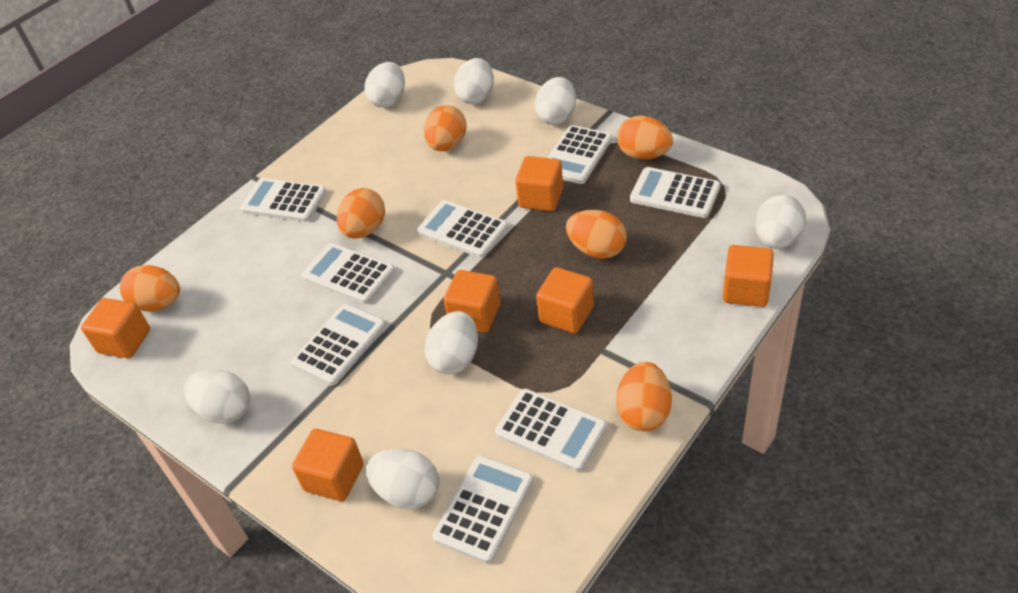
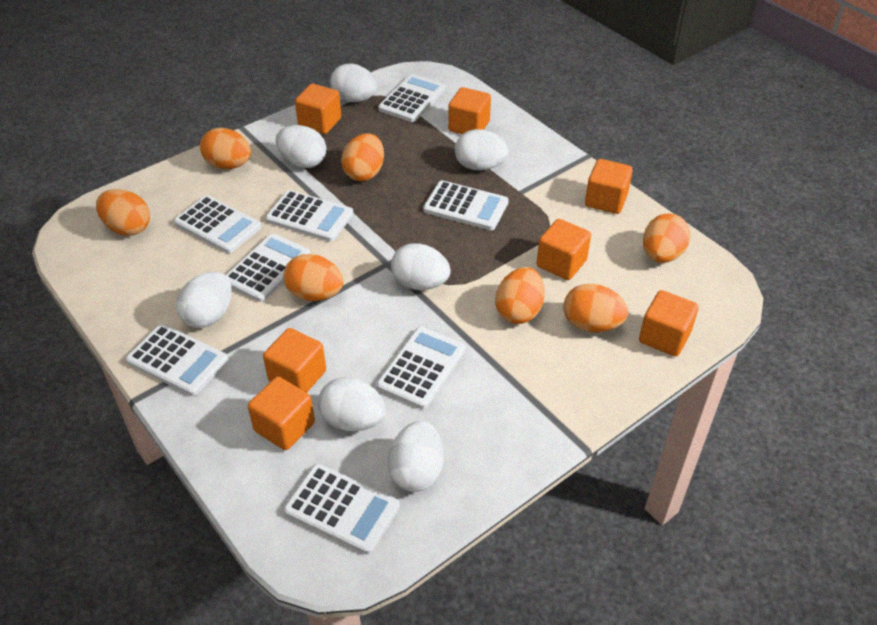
orange cube: 6 -> 7
orange egg: 6 -> 7

